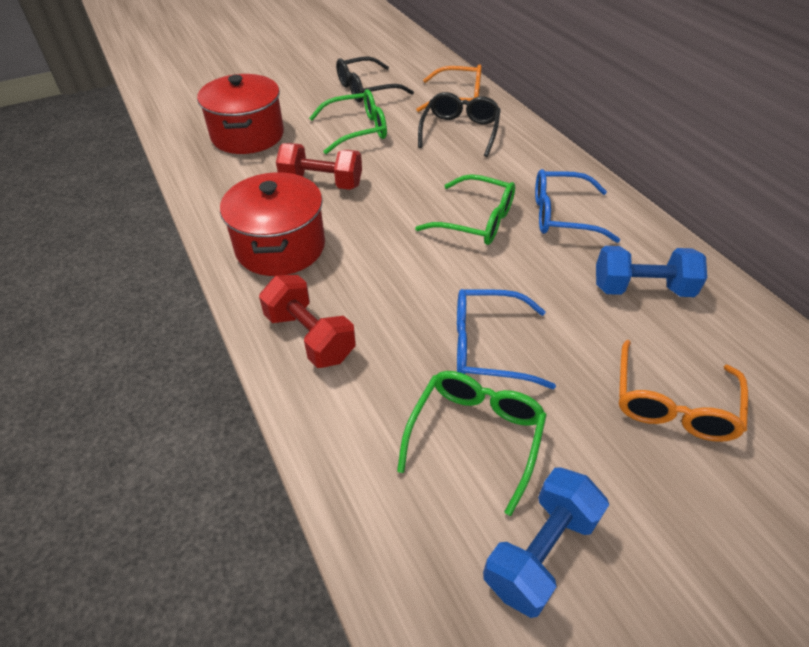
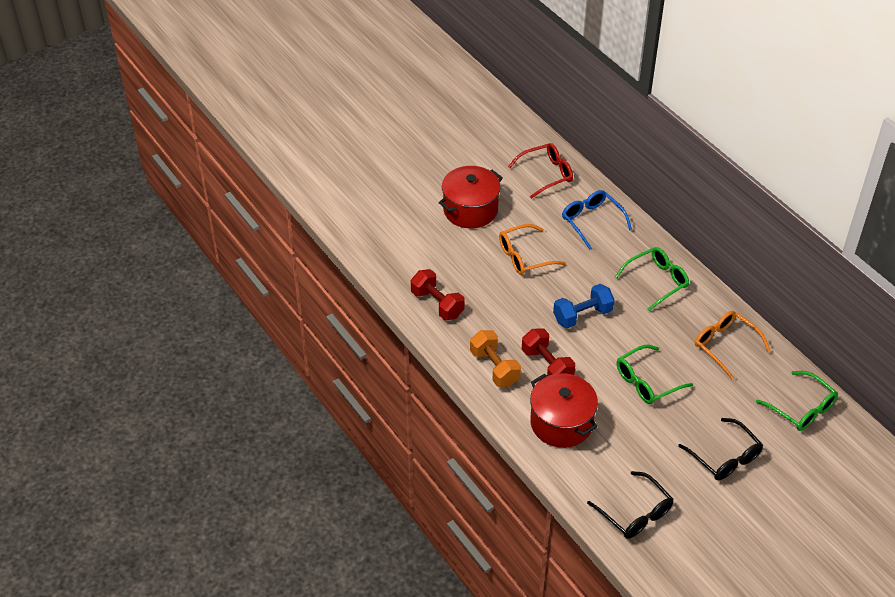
blue dumbbell: 2 -> 1
blue glasses: 2 -> 1
orange dumbbell: 0 -> 1
red glasses: 0 -> 1

